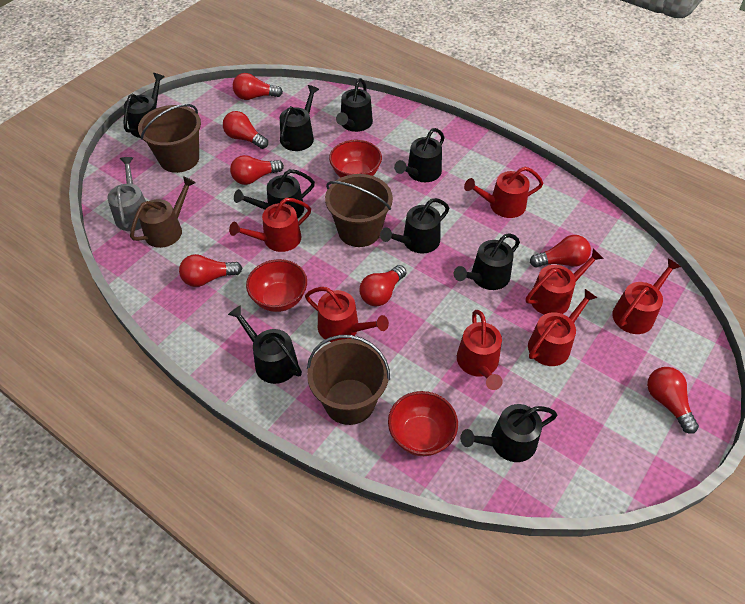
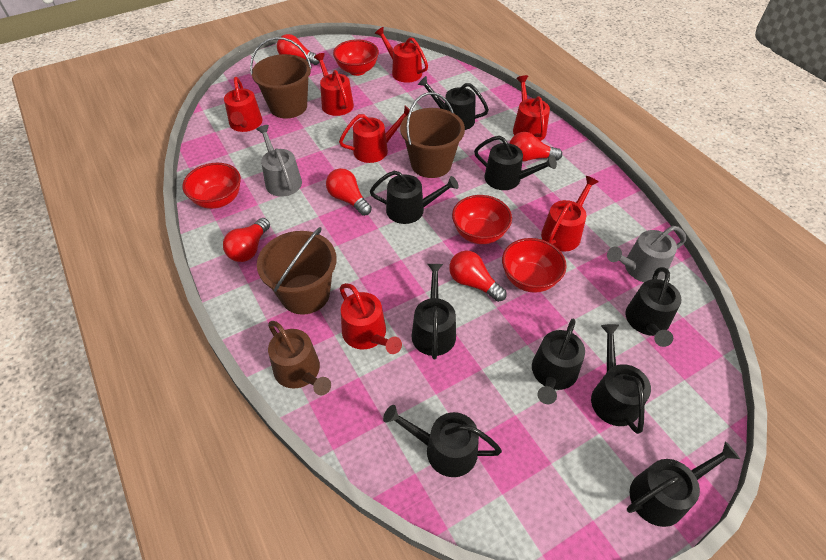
grey watering can: 1 -> 2
red bowl: 3 -> 4
red light bulb: 7 -> 5

